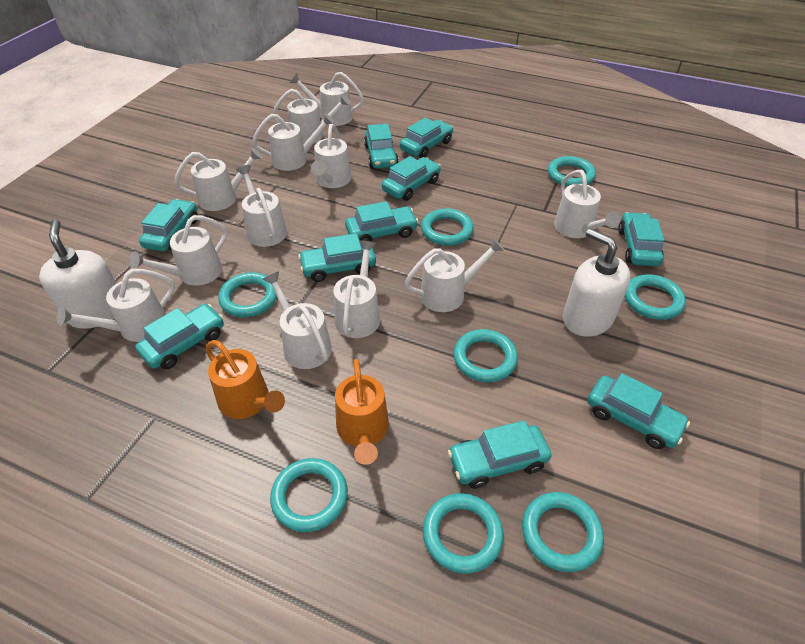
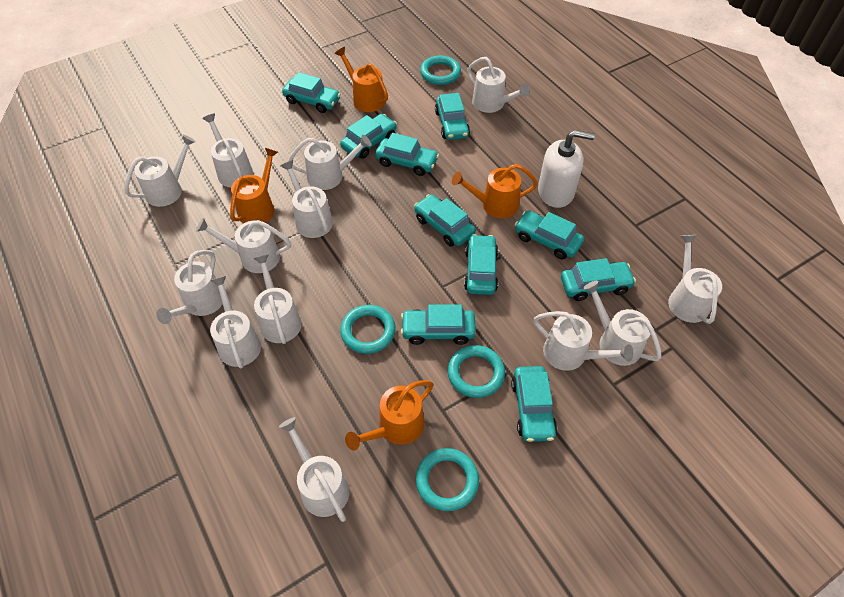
orange watering can: 2 -> 4
turquoise ring: 8 -> 4
white soap dispenser: 2 -> 1
white watering can: 12 -> 13

